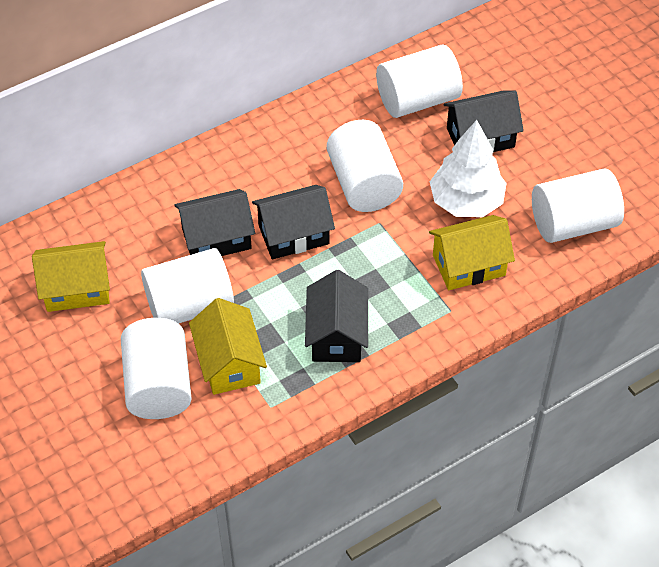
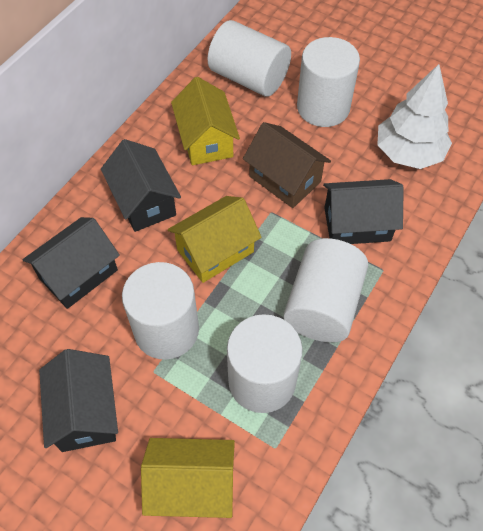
brown house: 0 -> 1

